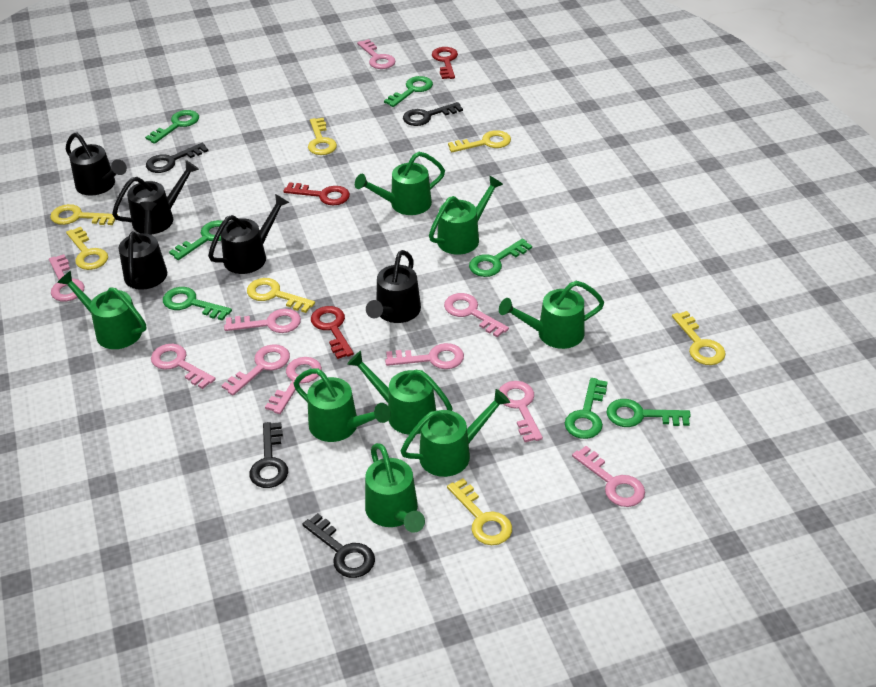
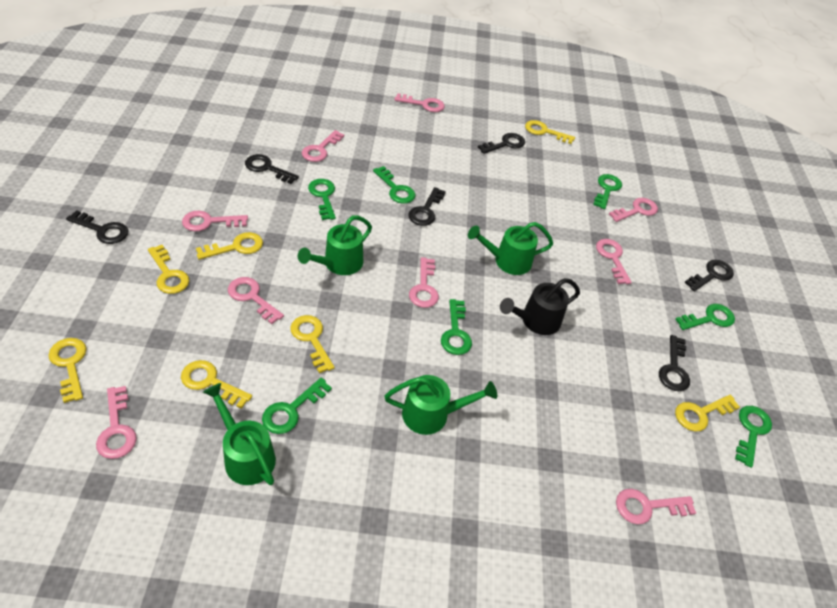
black key: 4 -> 6
black watering can: 5 -> 1
green watering can: 8 -> 4
pink key: 10 -> 9
red key: 3 -> 0

